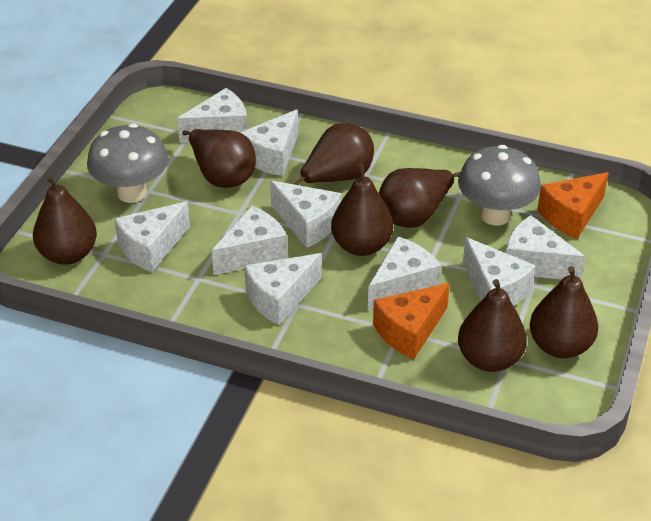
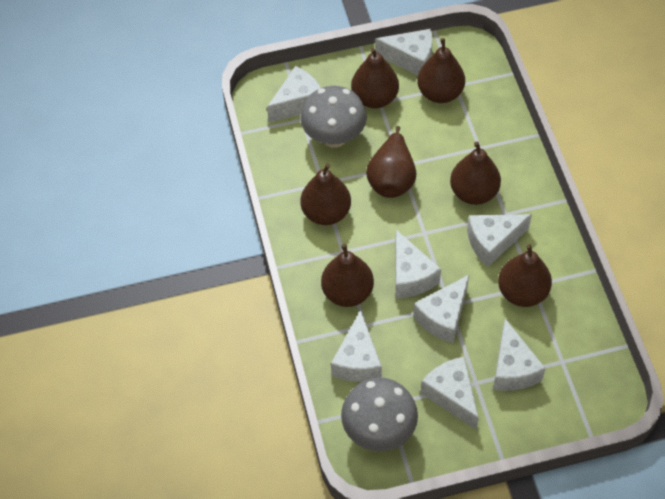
orange cheese: 2 -> 0
white cheese: 9 -> 8

